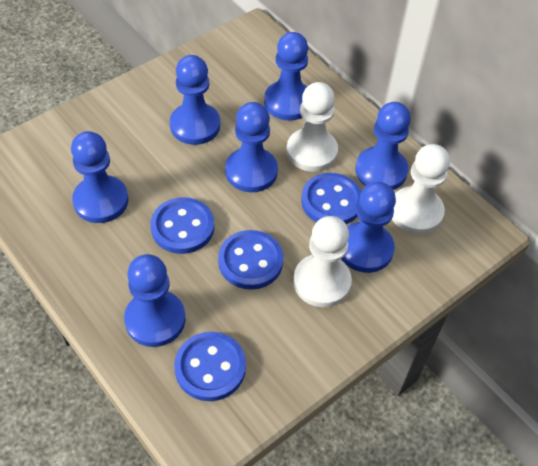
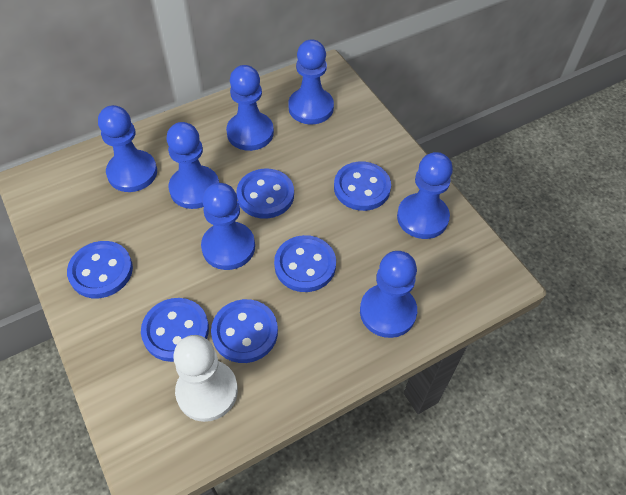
blue button: 4 -> 6
white pawn: 3 -> 1

